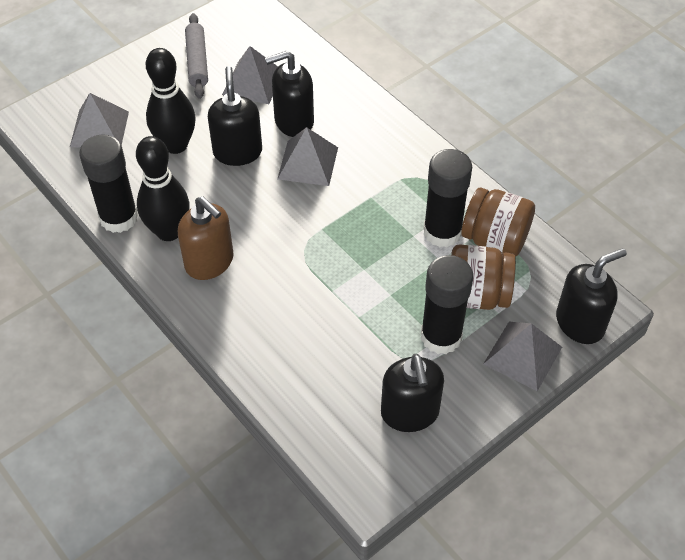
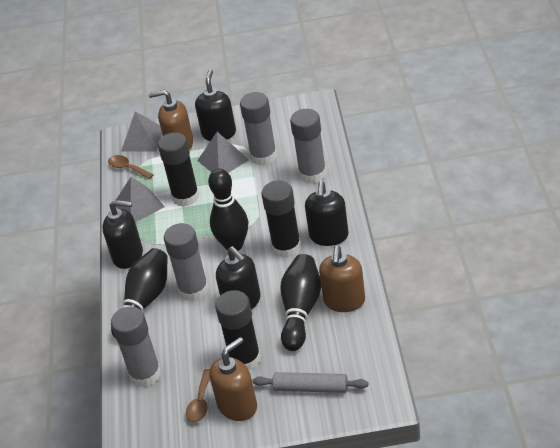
black bowling pin: 2 -> 3
brown jar: 2 -> 0
brown soap dispenser: 1 -> 3
brown spoon: 0 -> 2
grey glue stick: 0 -> 4
grey pyramid: 4 -> 3

